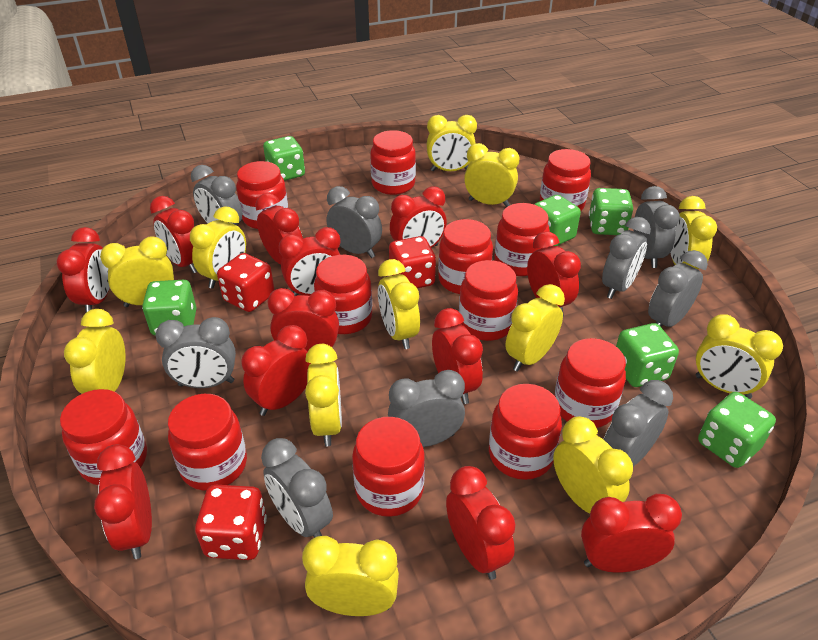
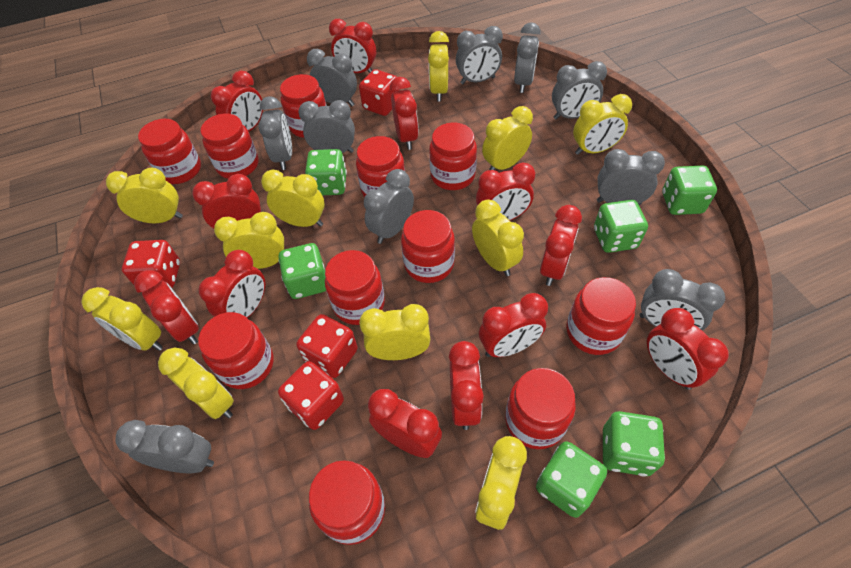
grey clock: 9 -> 10
red dice: 3 -> 4
red jar: 12 -> 11
yellow clock: 12 -> 11

